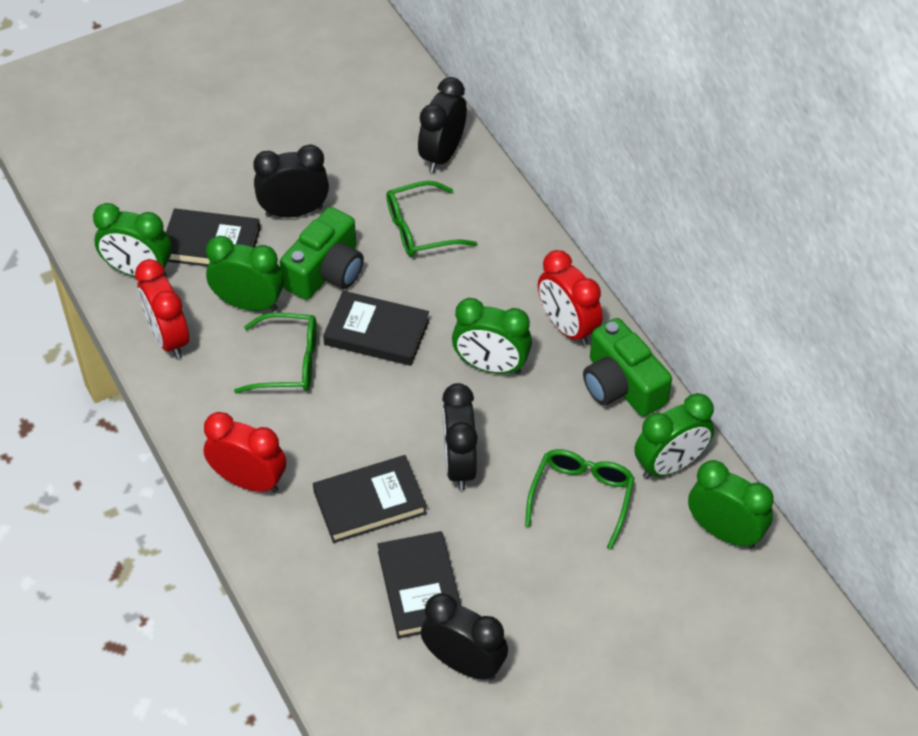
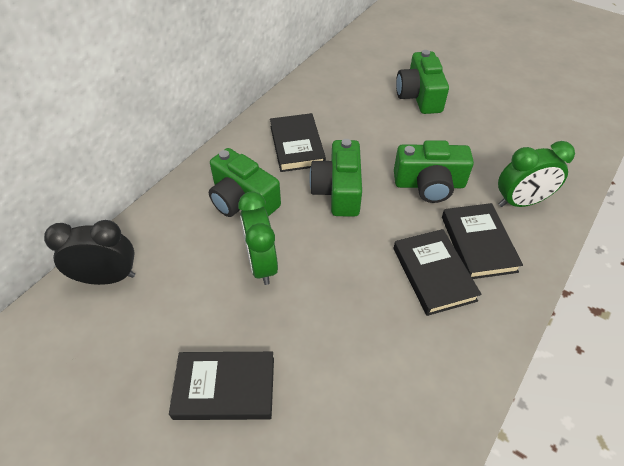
black clock: 4 -> 1
green camera: 2 -> 4
green clock: 5 -> 2
green glasses: 3 -> 0
red clock: 3 -> 0

